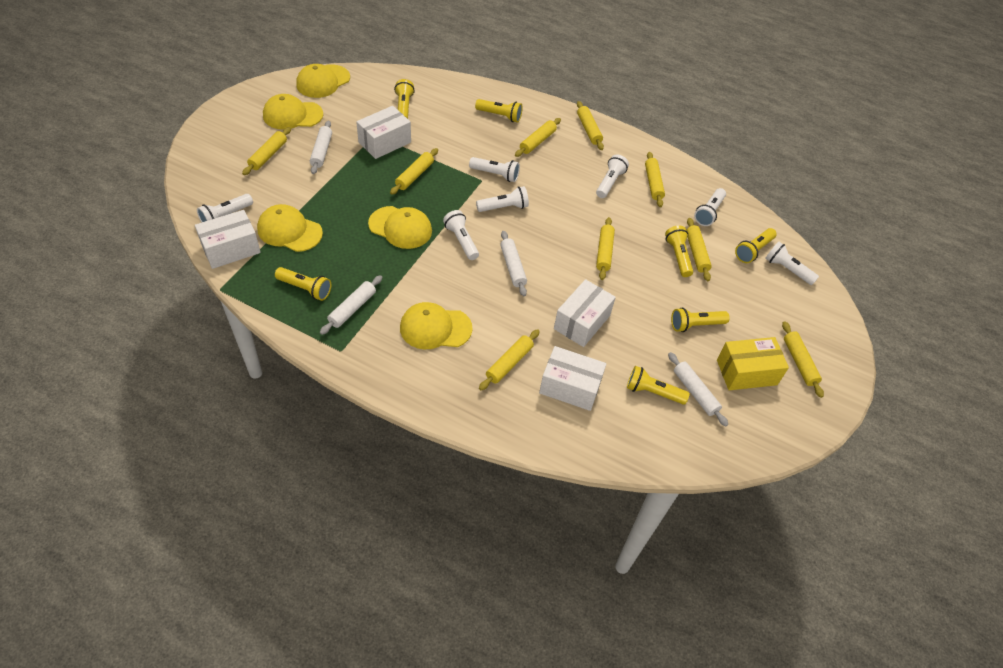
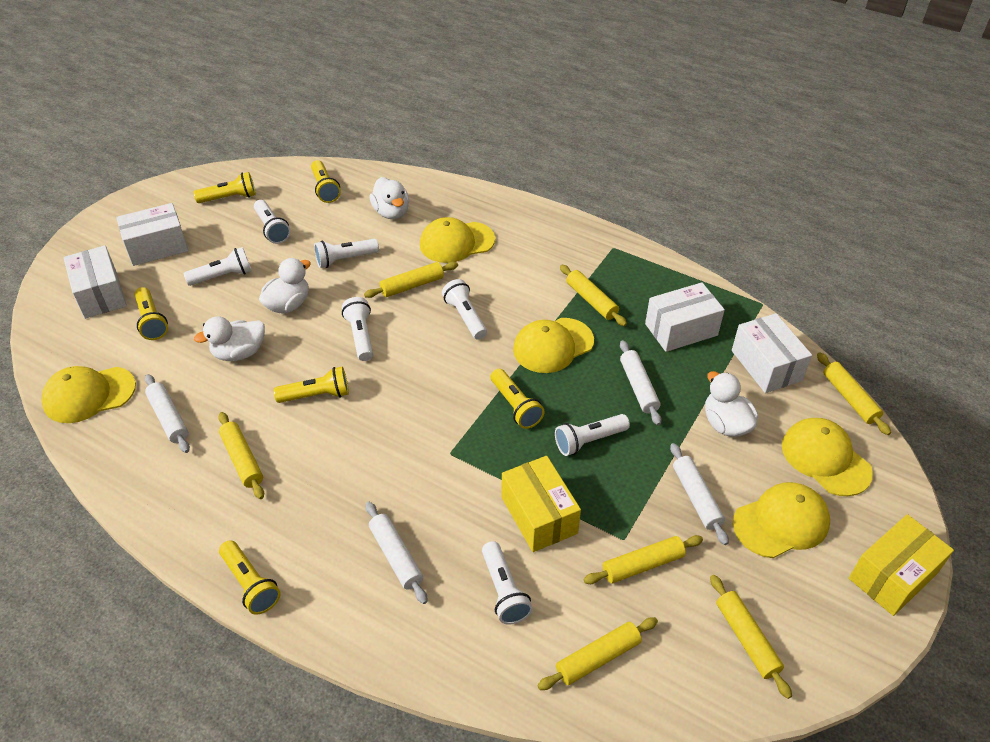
white duck: 0 -> 4
yellow box: 1 -> 2
yellow flashlight: 7 -> 6
yellow rolling pin: 9 -> 7

